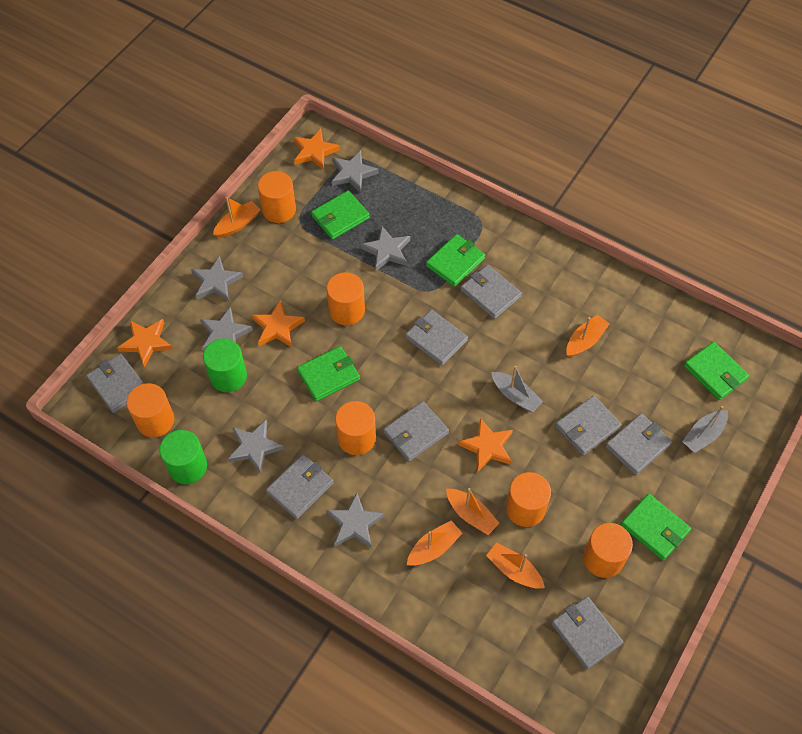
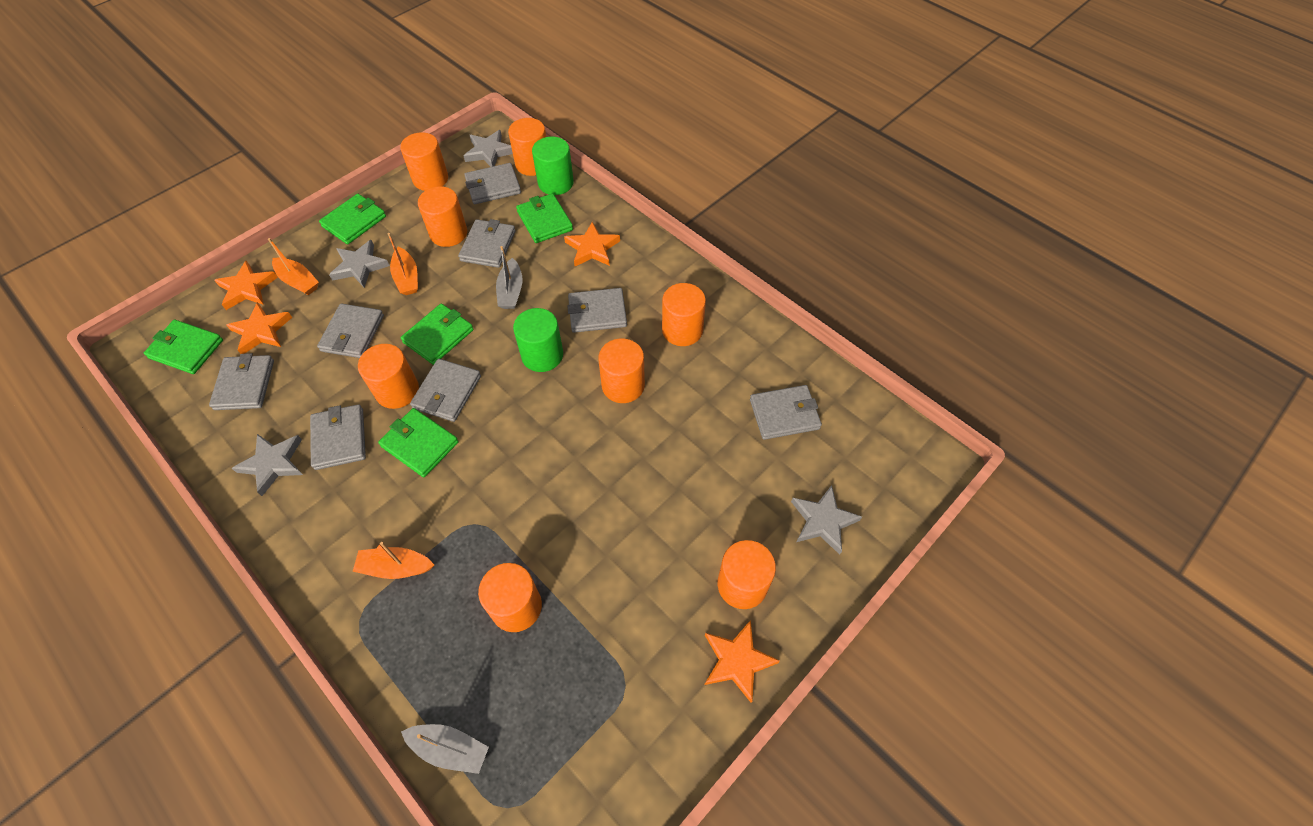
grey star: 6 -> 4
orange boat: 5 -> 3
orange cylinder: 6 -> 8

